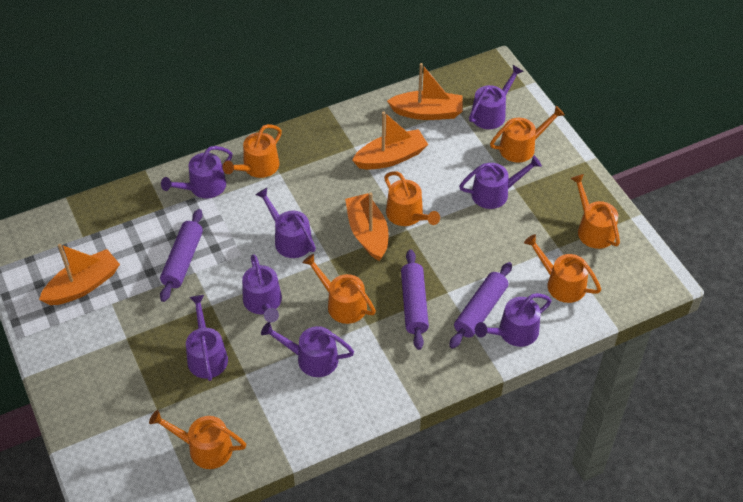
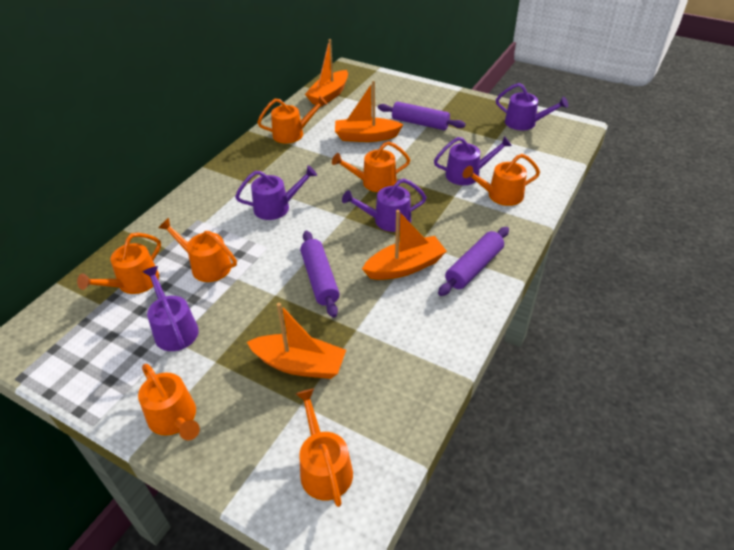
purple watering can: 8 -> 5

